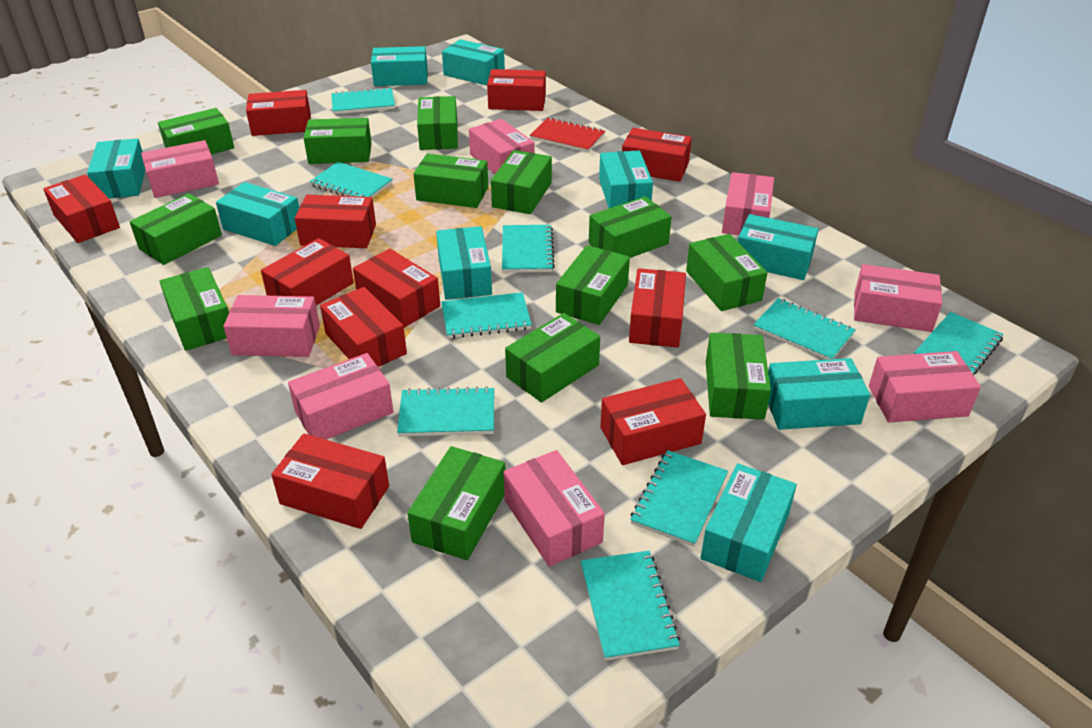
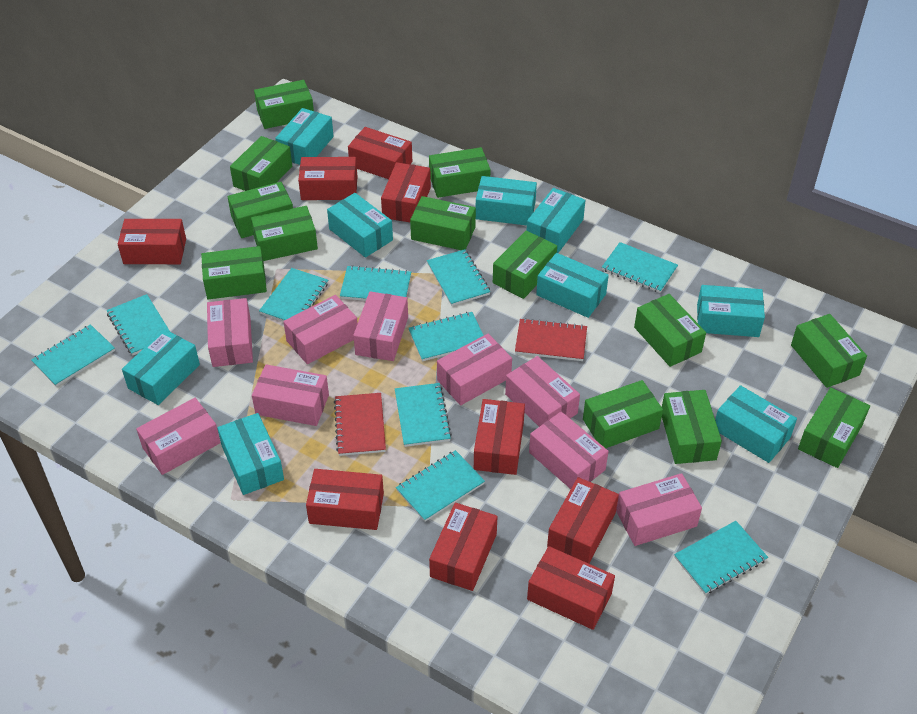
pink box: 8 -> 9
red box: 11 -> 9
red notebook: 1 -> 2
turquoise notebook: 9 -> 10

